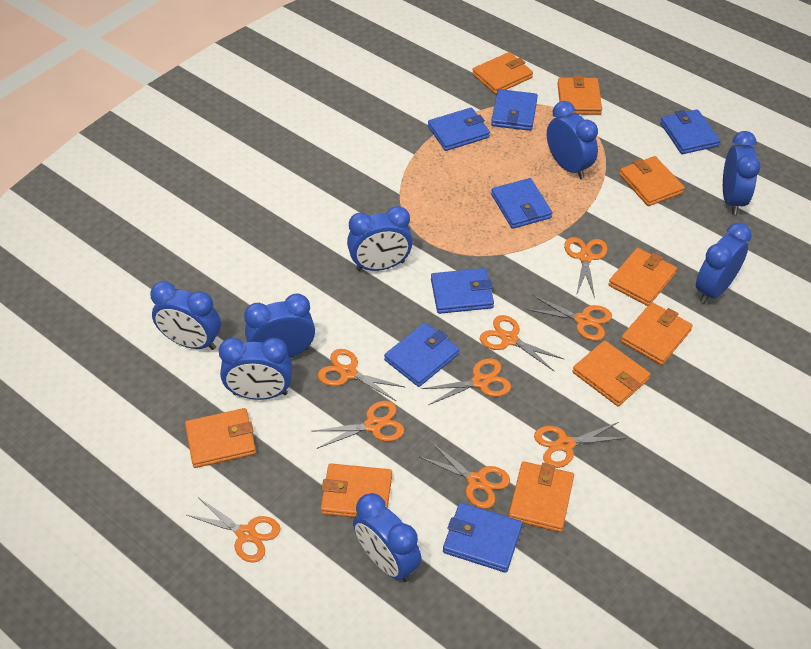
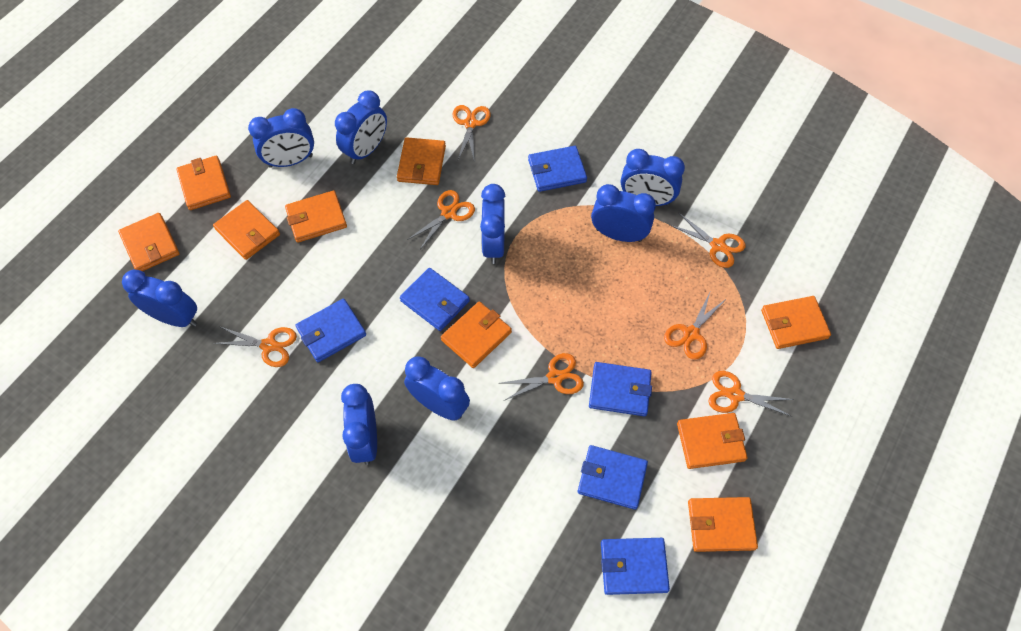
blue wallet: 7 -> 6
orange scissors: 9 -> 7

